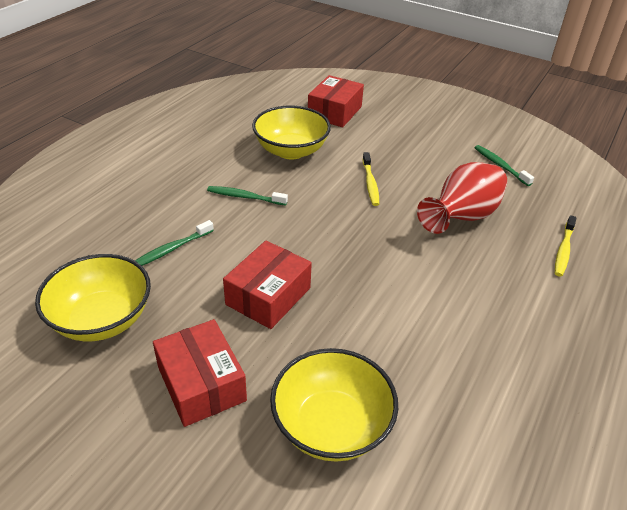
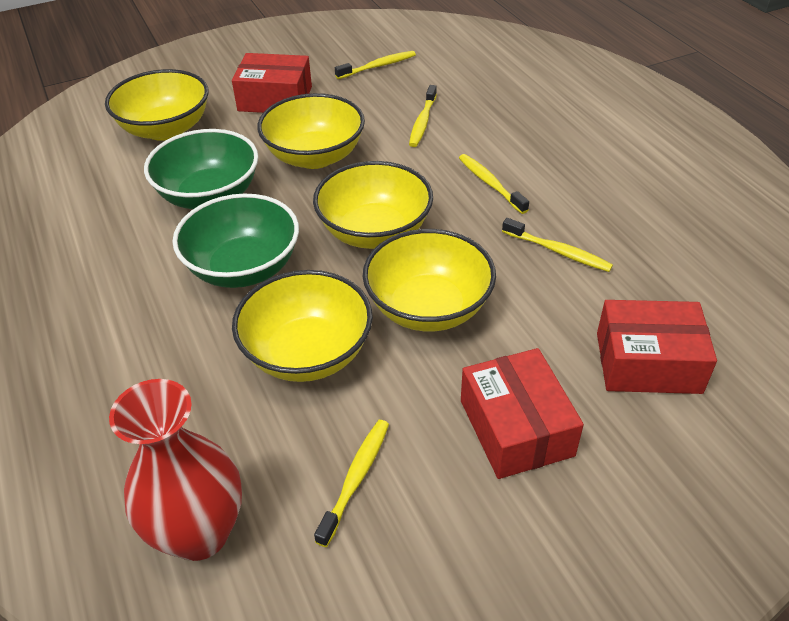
green bowl: 0 -> 2
green toothbrush: 3 -> 0
yellow bowl: 3 -> 5
yellow toothbrush: 2 -> 5

